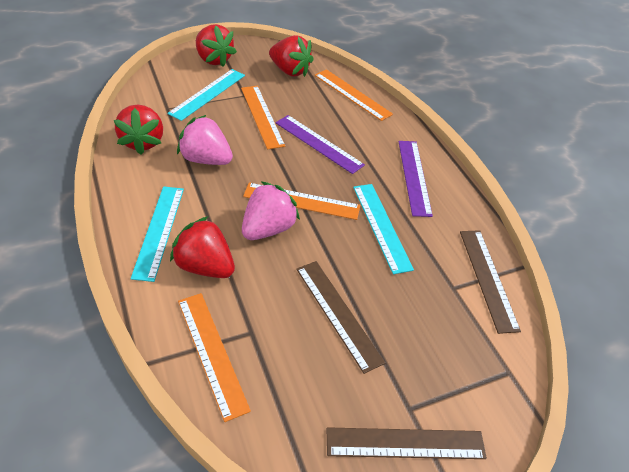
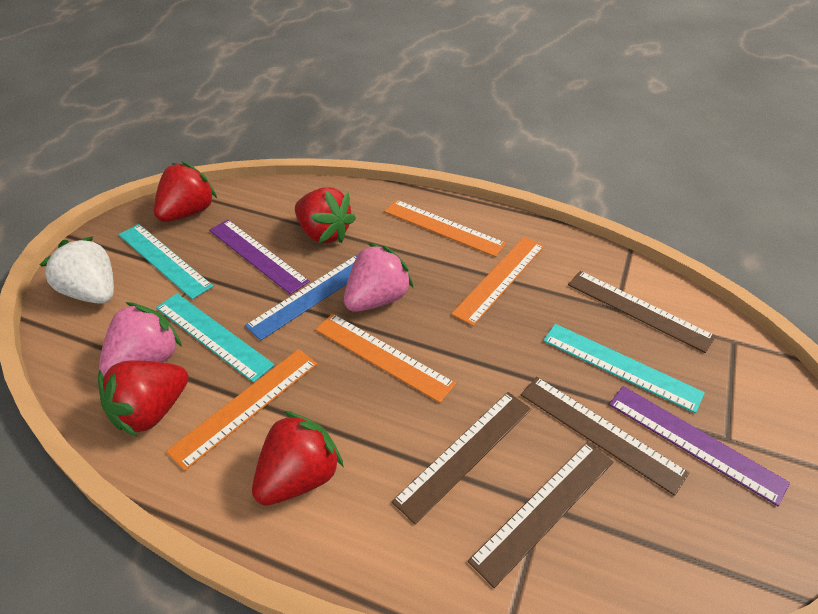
blue ruler: 0 -> 1
brown ruler: 3 -> 4
white strawberry: 0 -> 1

